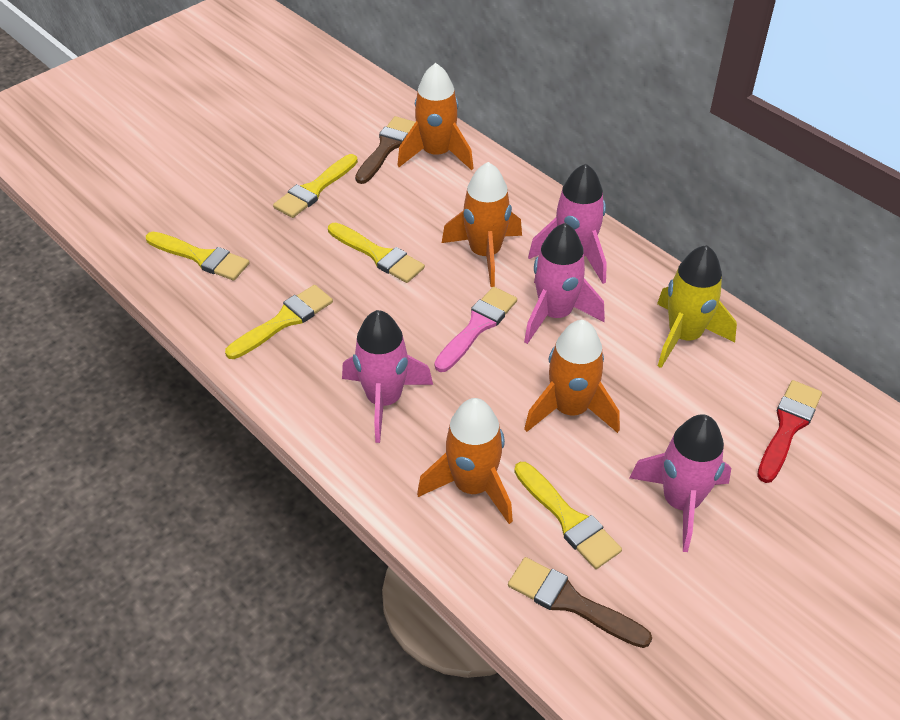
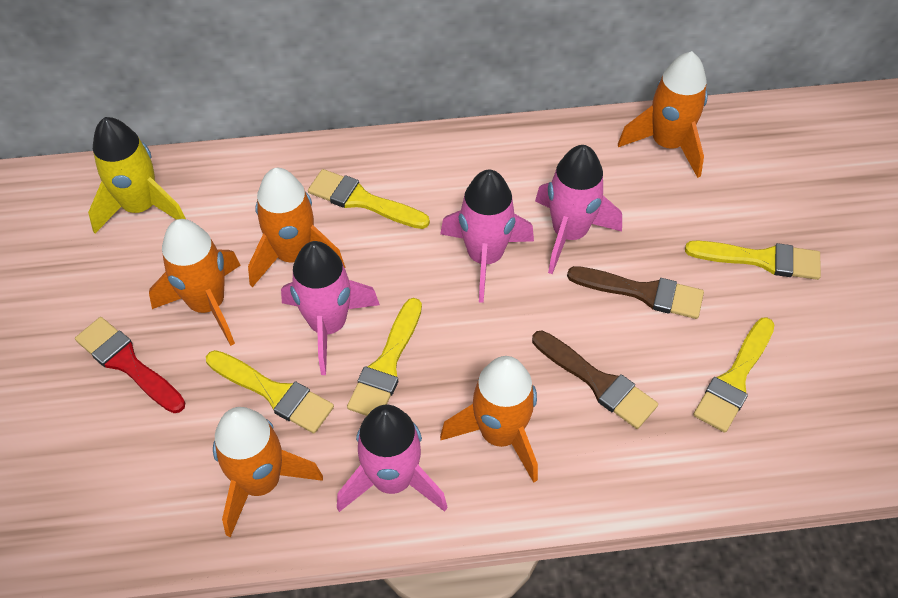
orange rocket: 4 -> 5
pink brush: 1 -> 0

